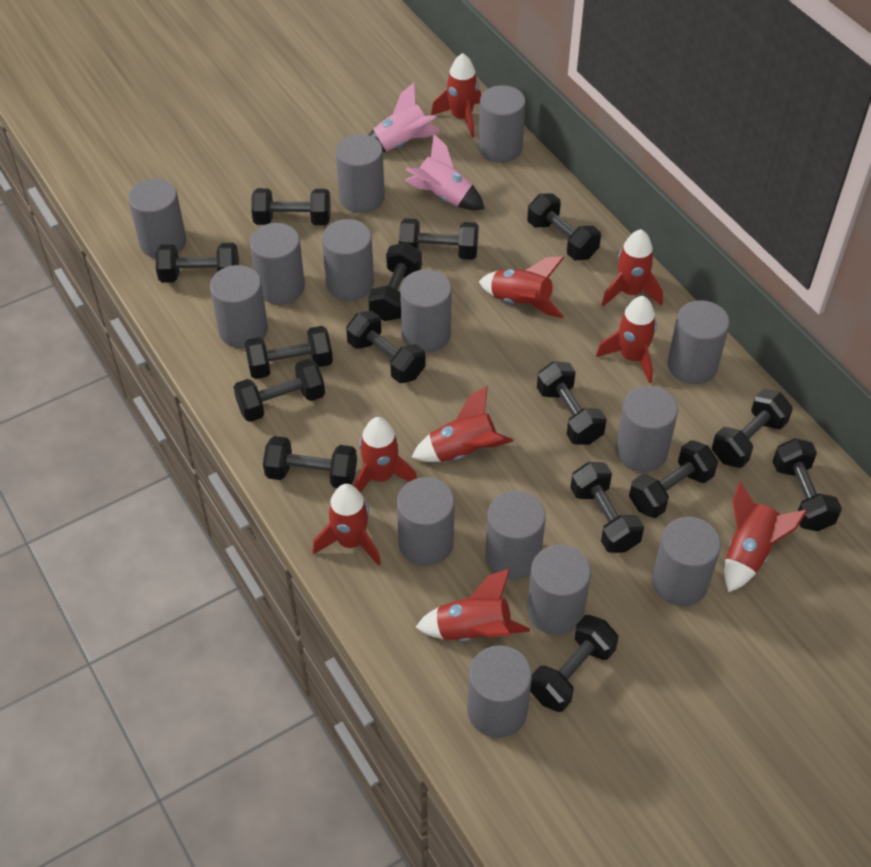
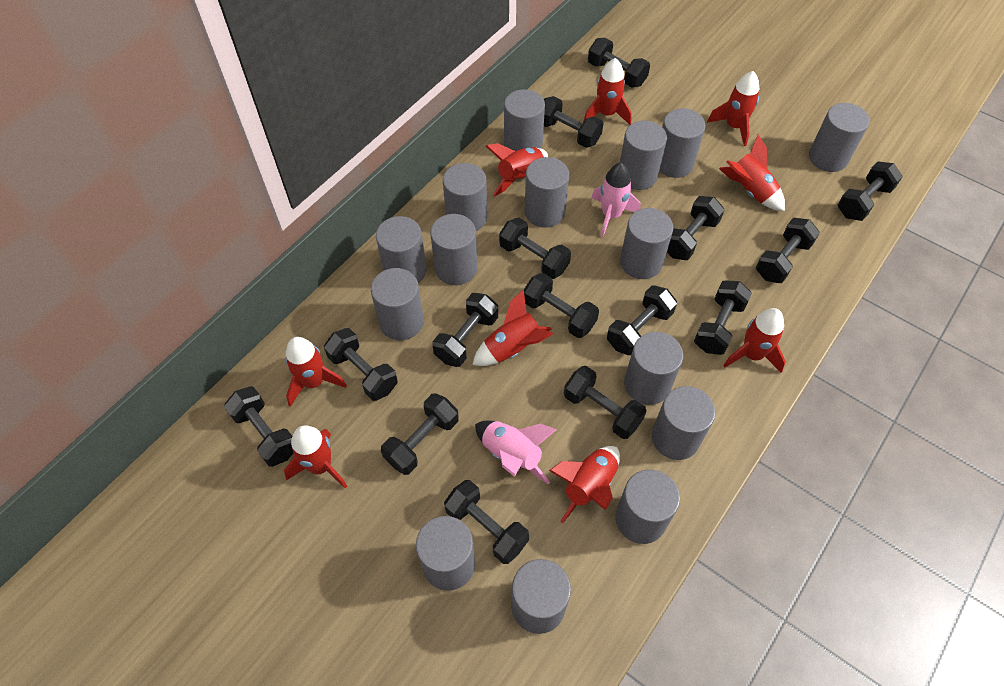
grey cylinder: 14 -> 15

